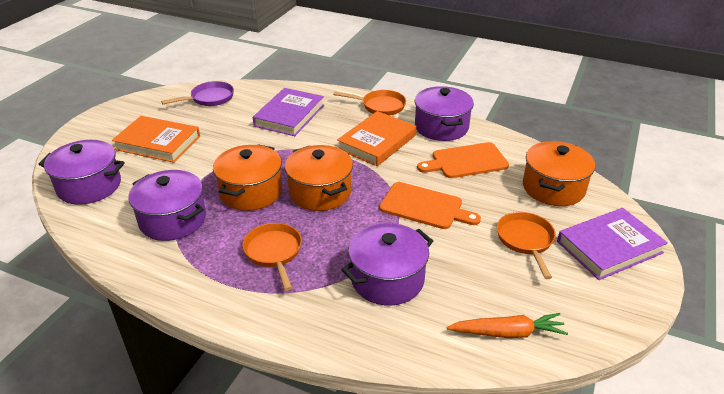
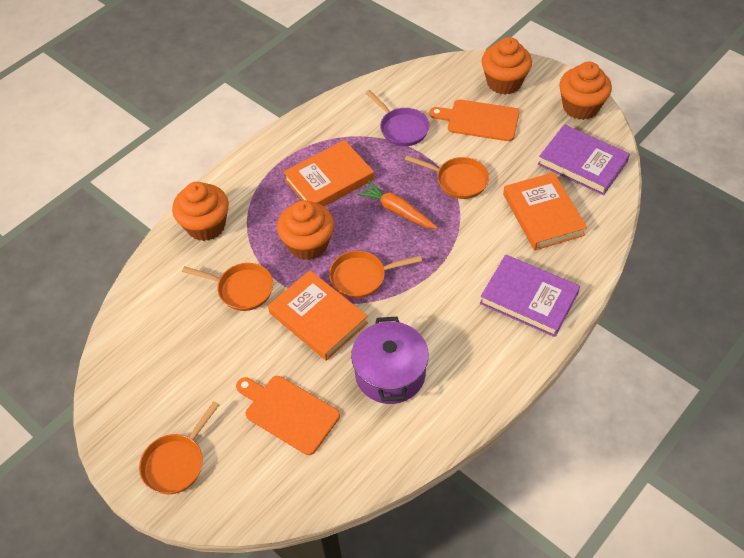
orange book: 2 -> 3
orange cupcake: 0 -> 4
orange pan: 3 -> 4
orange pot: 3 -> 0
purple pot: 4 -> 1

